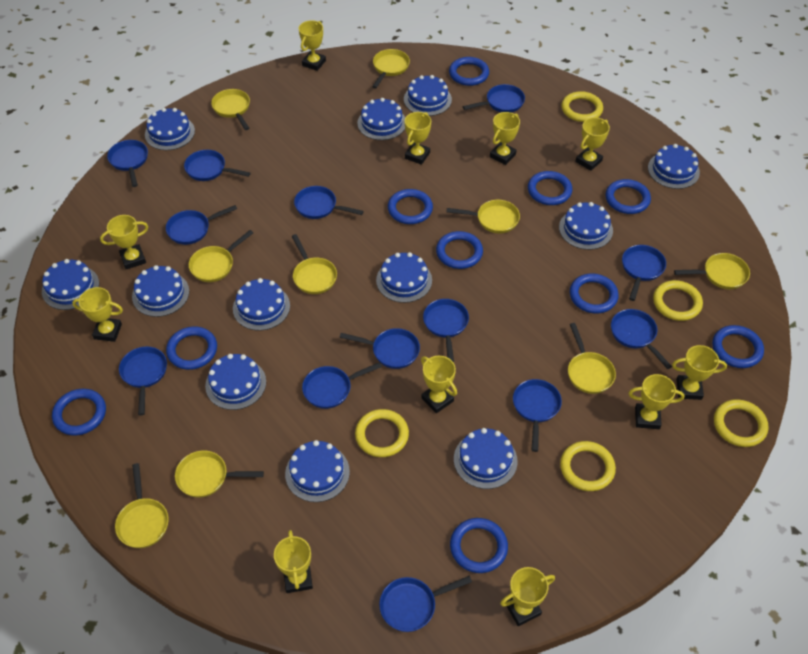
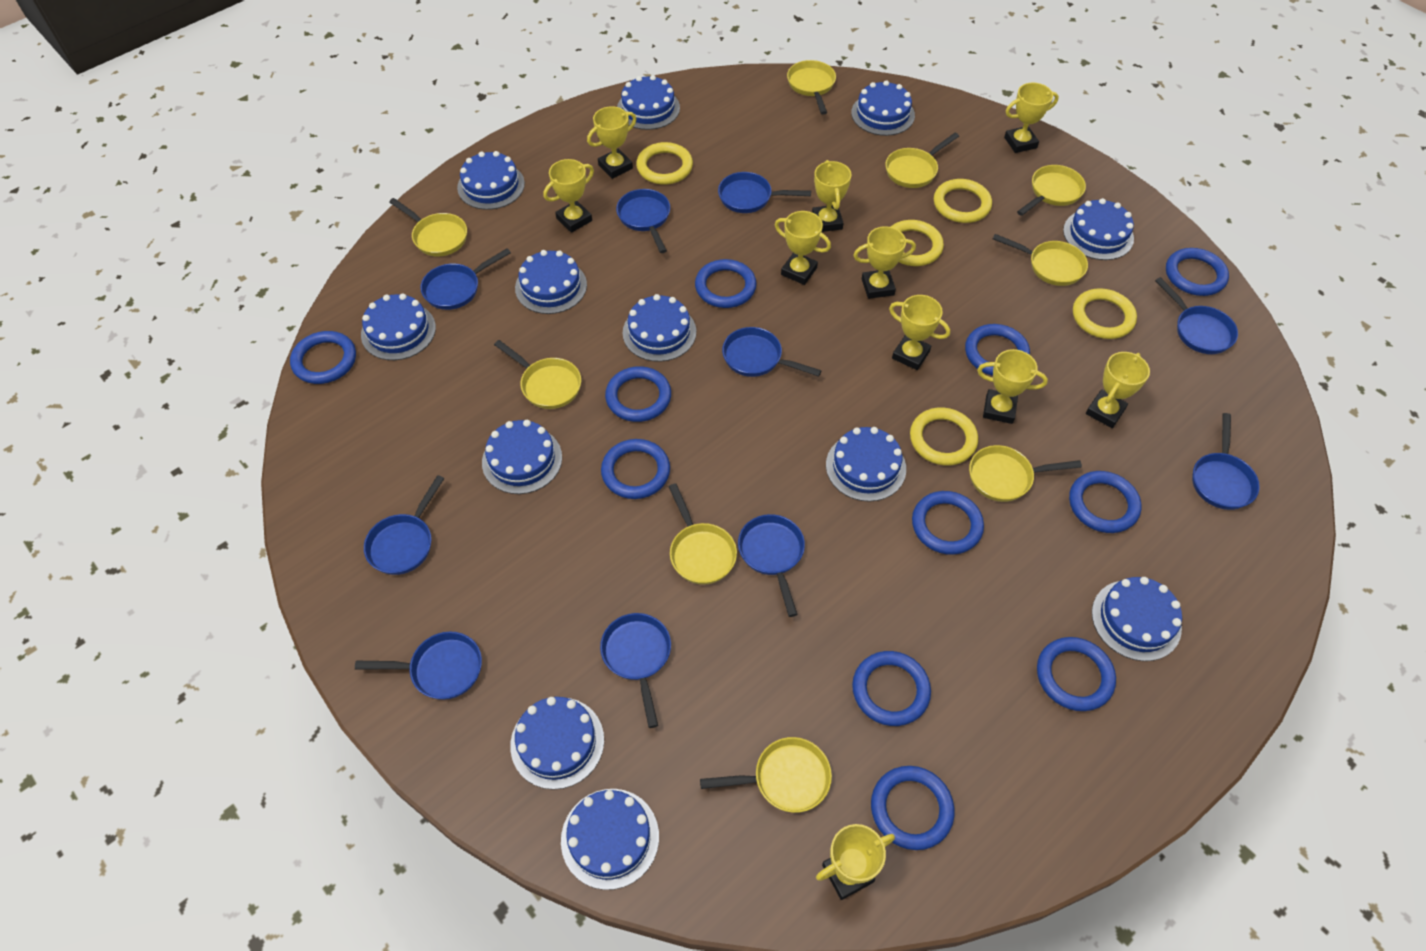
blue pan: 13 -> 10
blue ring: 10 -> 11
yellow trophy: 11 -> 10

